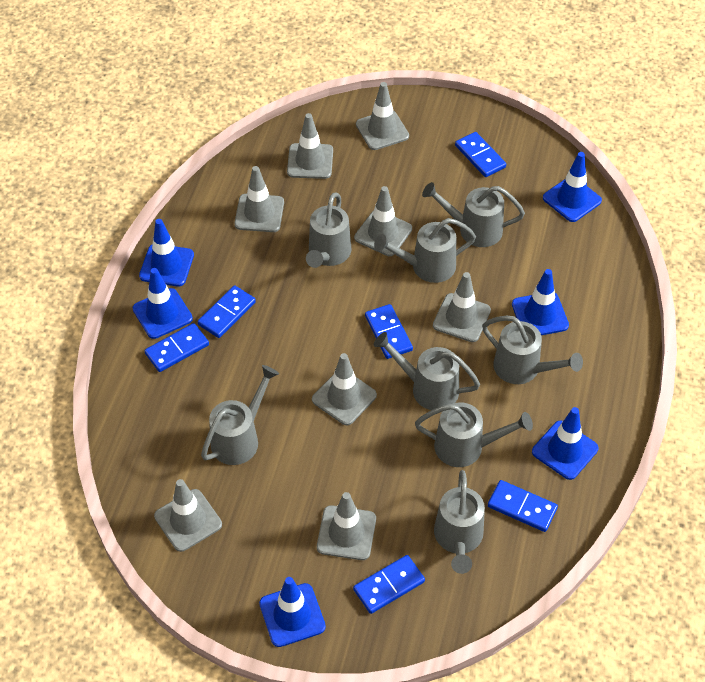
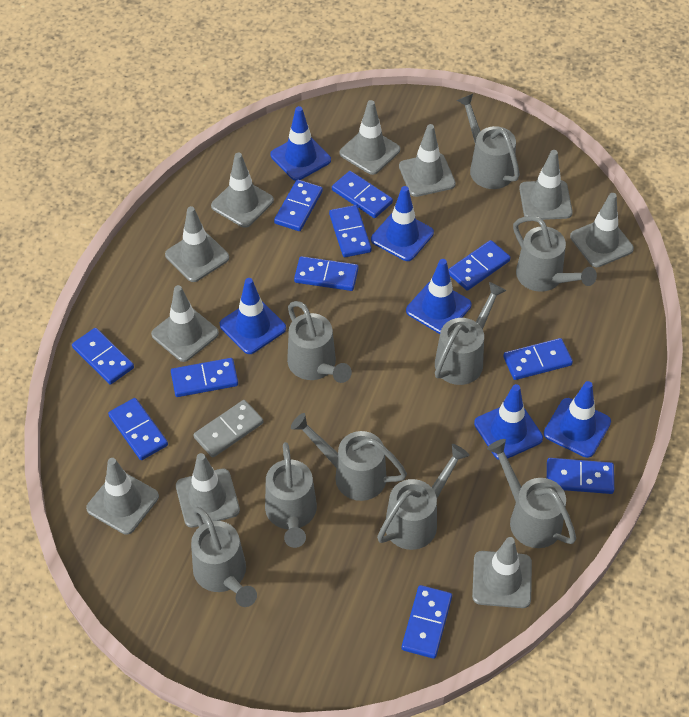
blue domino: 6 -> 11
grey domino: 0 -> 1
grey traffic cone: 8 -> 10
grey watering can: 8 -> 9

